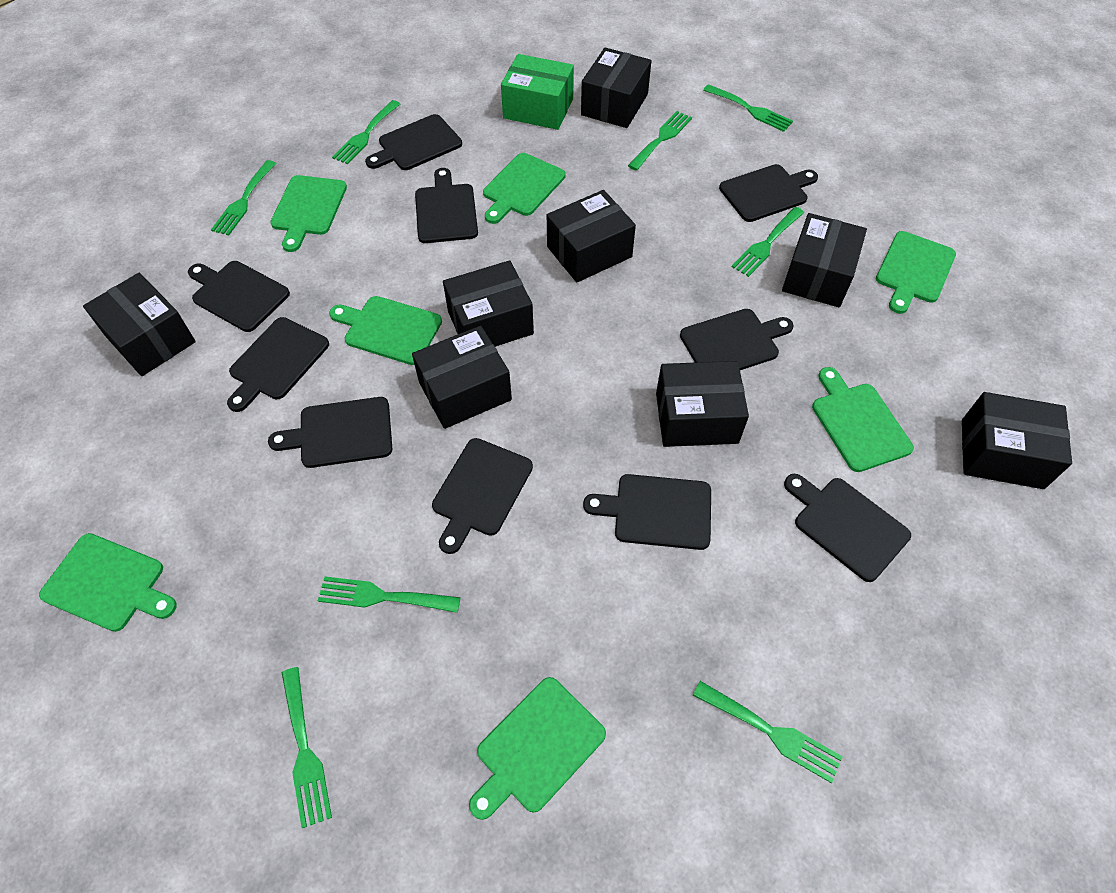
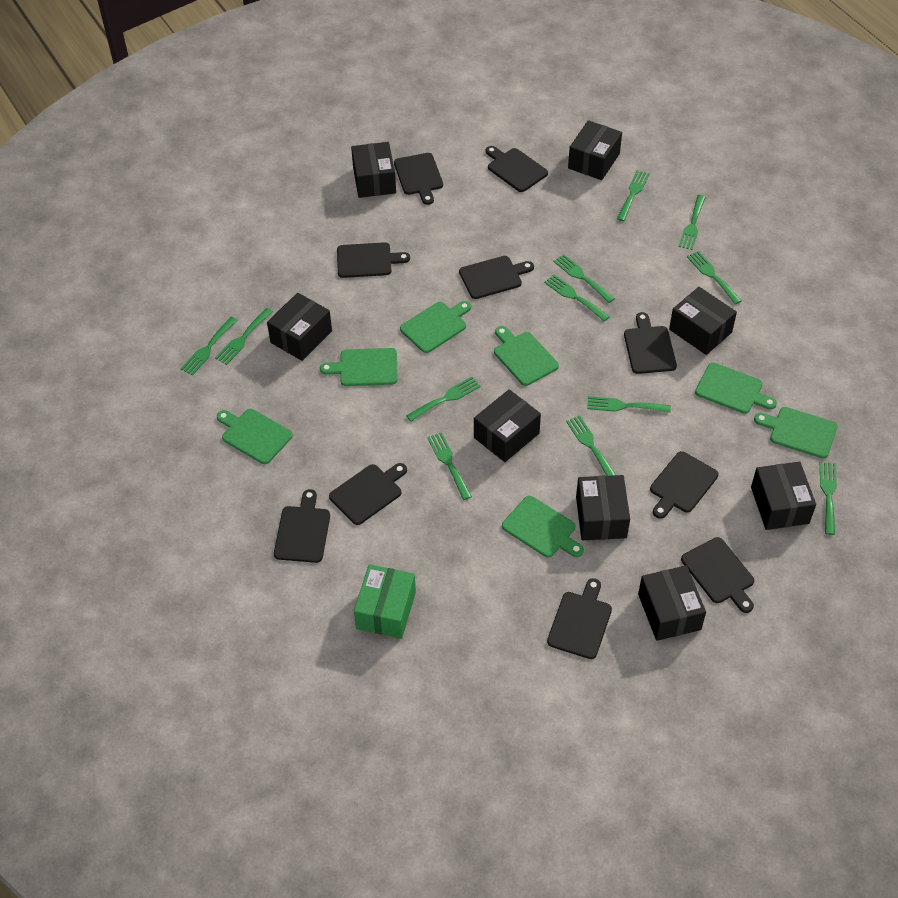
green fork: 8 -> 12

